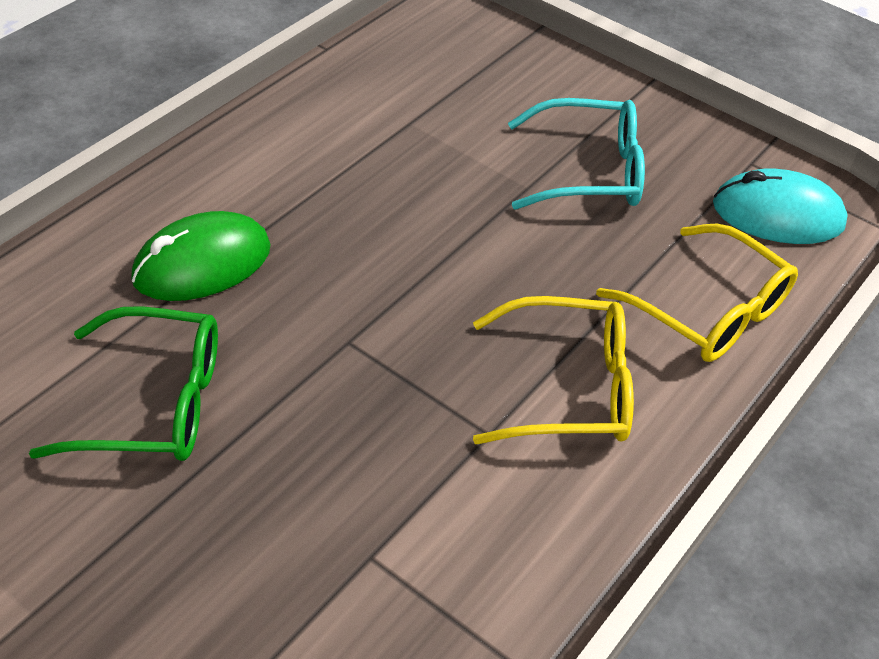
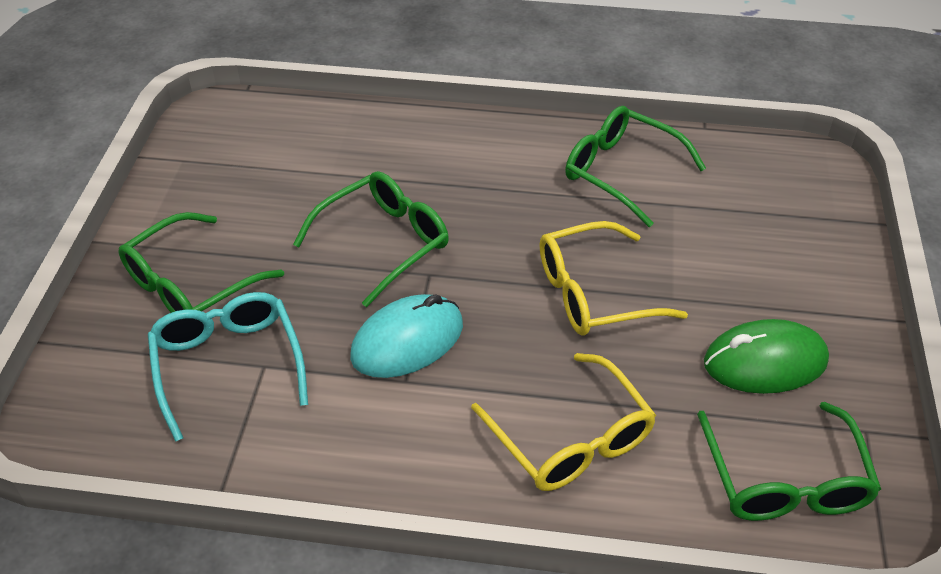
green glasses: 1 -> 4

